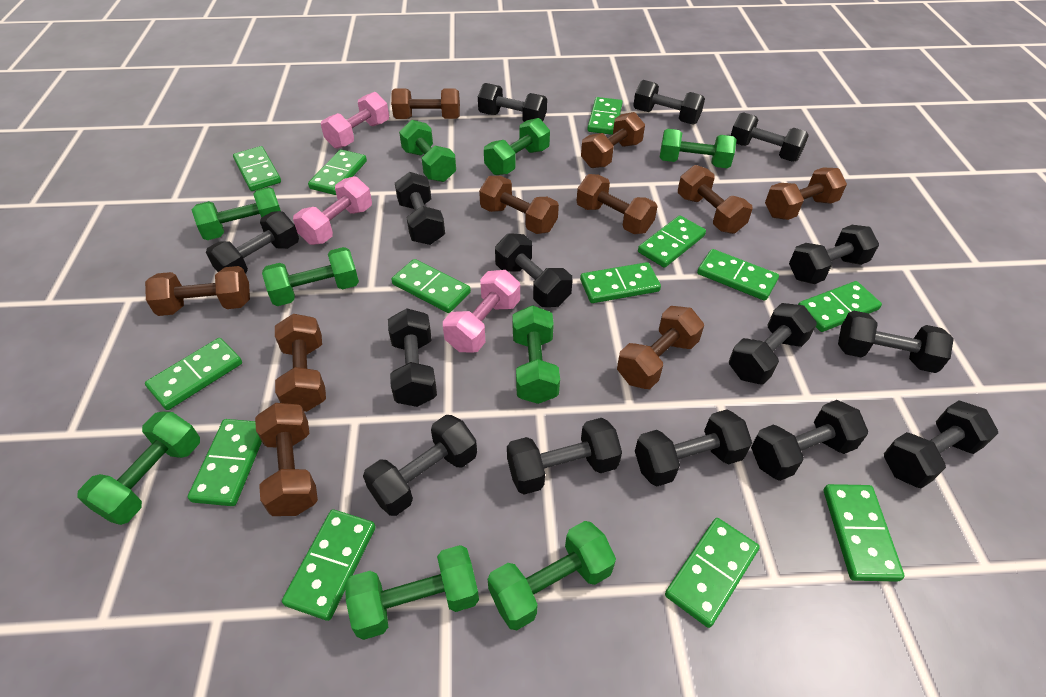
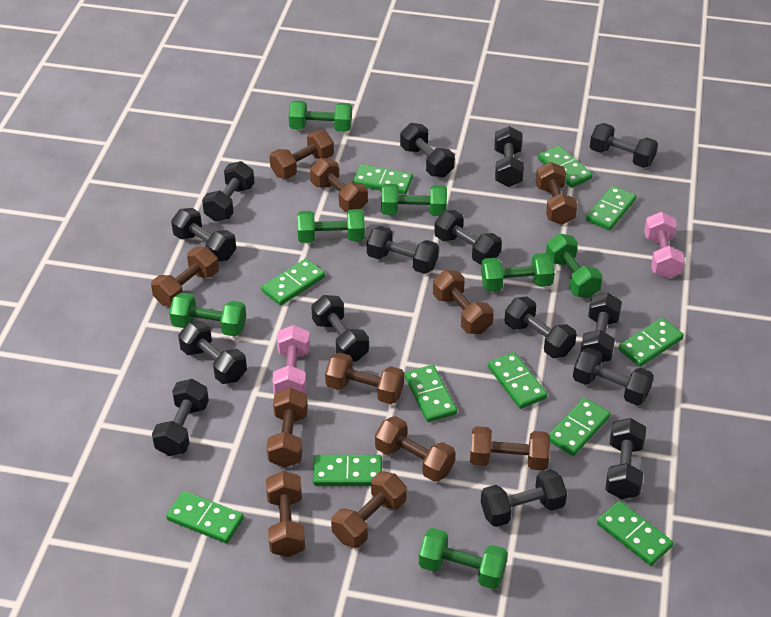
brown dumbbell: 10 -> 11
green domino: 13 -> 11
green dumbbell: 9 -> 7
pink dumbbell: 3 -> 2

